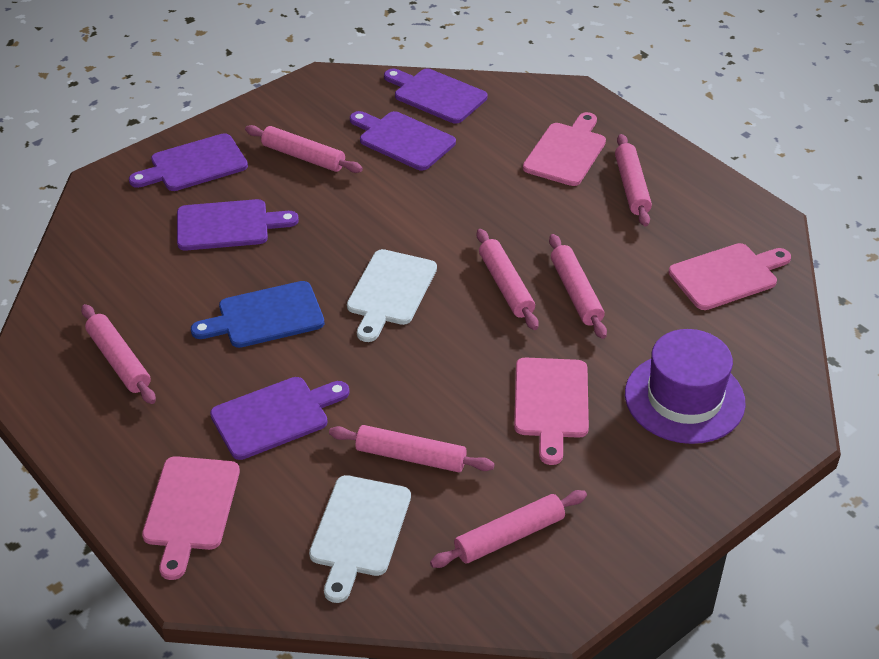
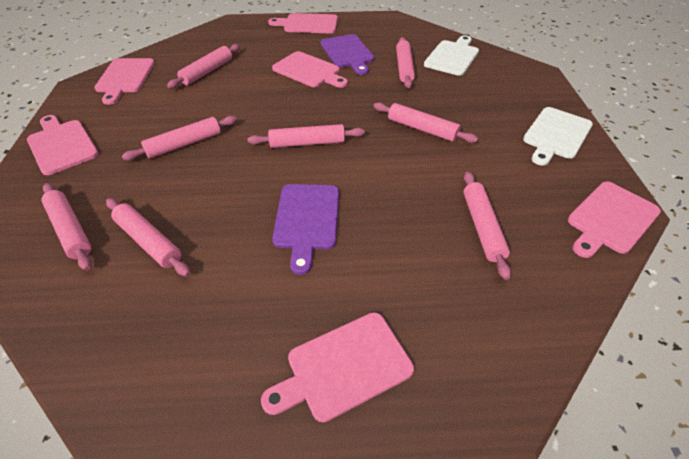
blue cutting board: 1 -> 0
pink cutting board: 4 -> 6
pink rolling pin: 7 -> 8
purple cutting board: 5 -> 2
purple hat: 1 -> 0

